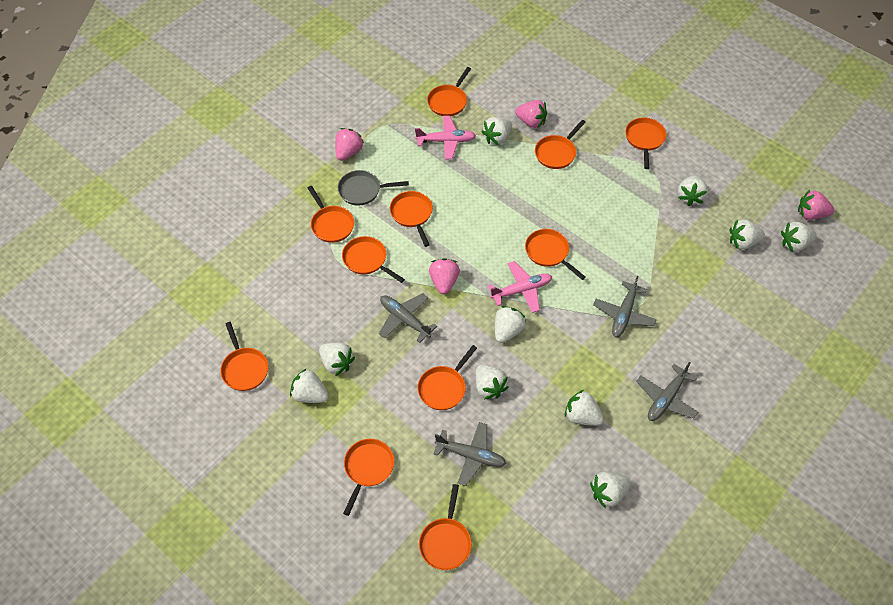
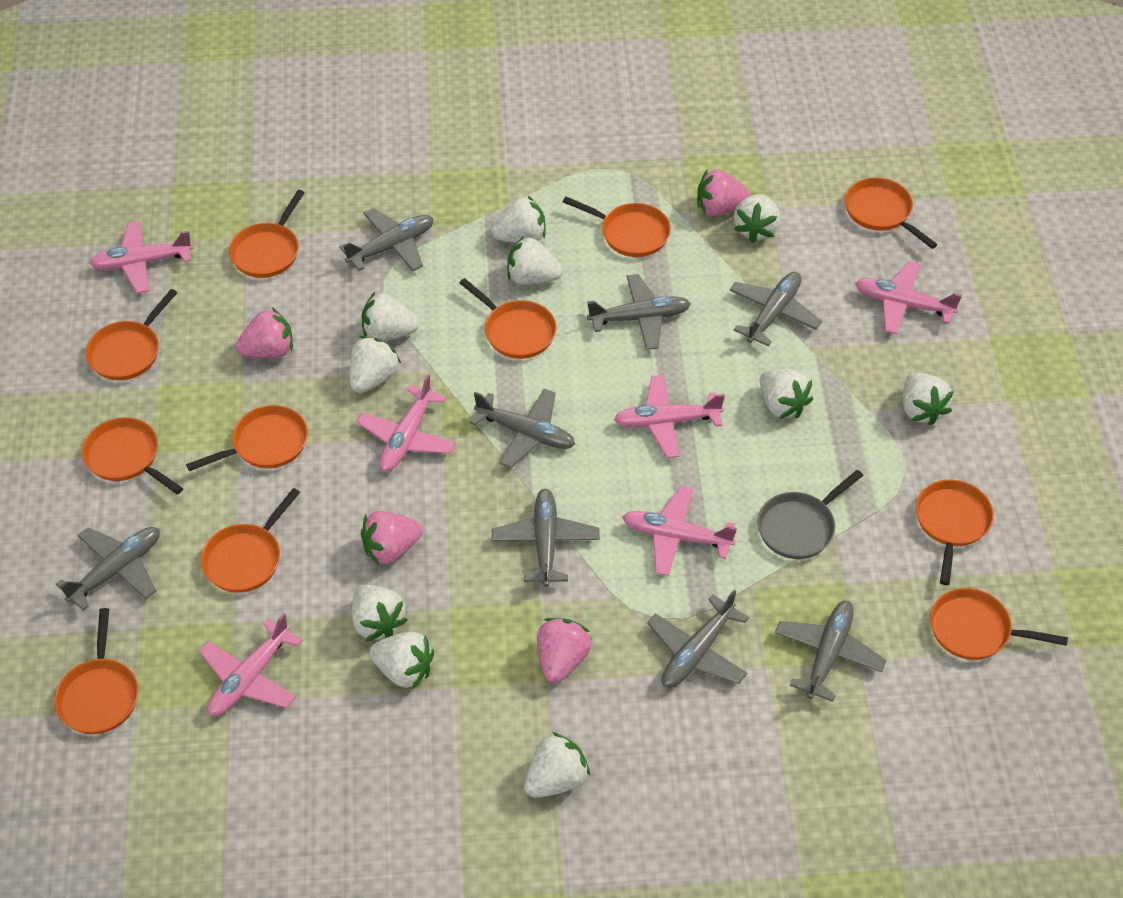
grey plane: 4 -> 8
pink plane: 2 -> 6

